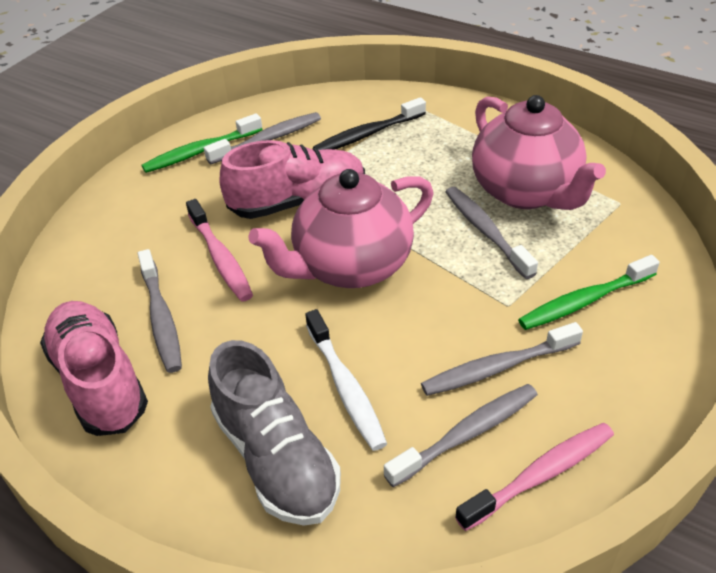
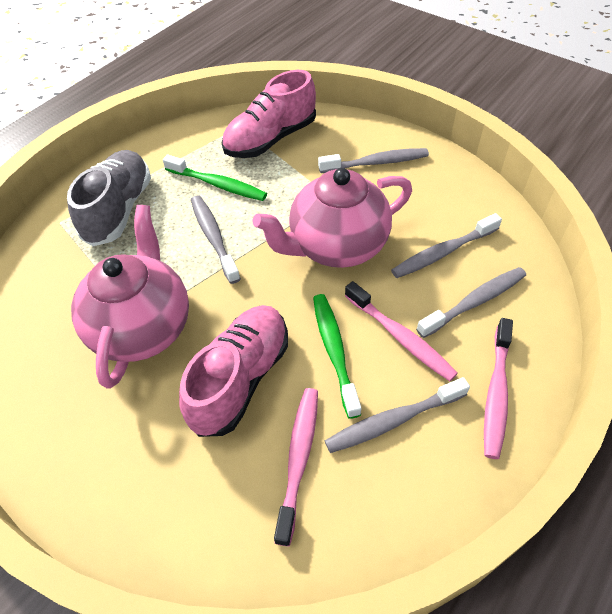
black toothbrush: 1 -> 0
pink toothbrush: 2 -> 3
white toothbrush: 1 -> 0

